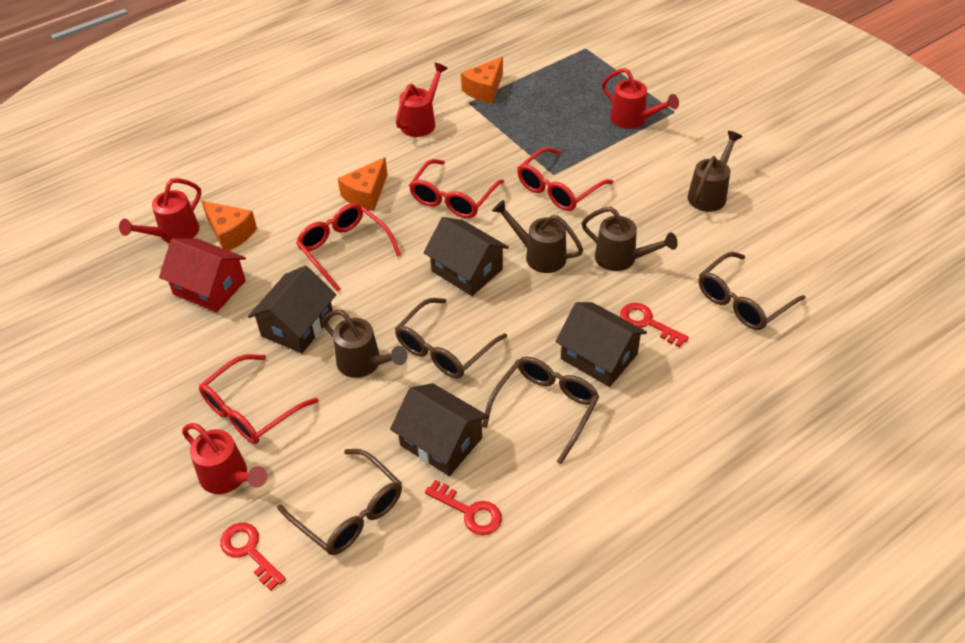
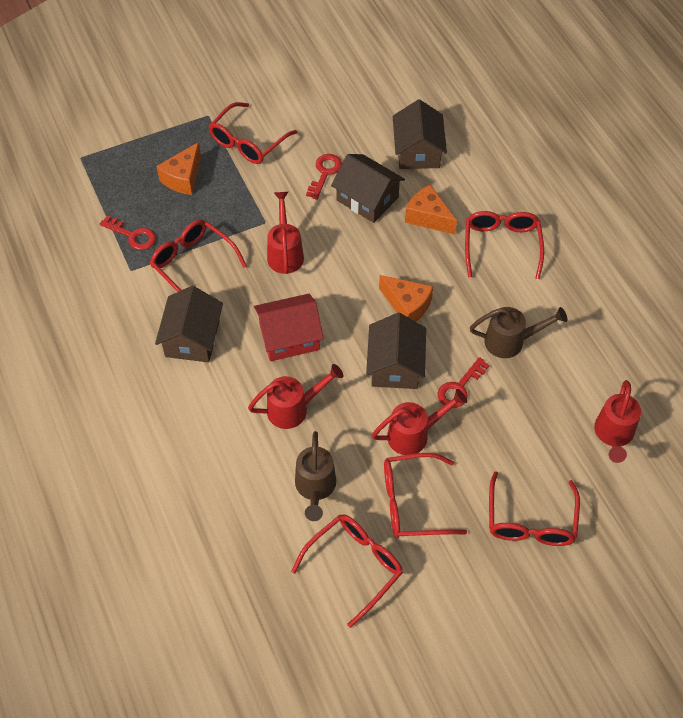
brown glasses: 4 -> 0
brown watering can: 4 -> 2
red glasses: 4 -> 6

